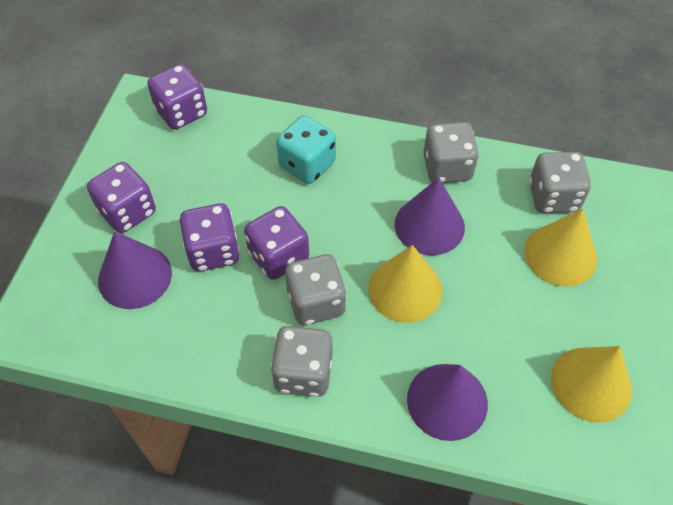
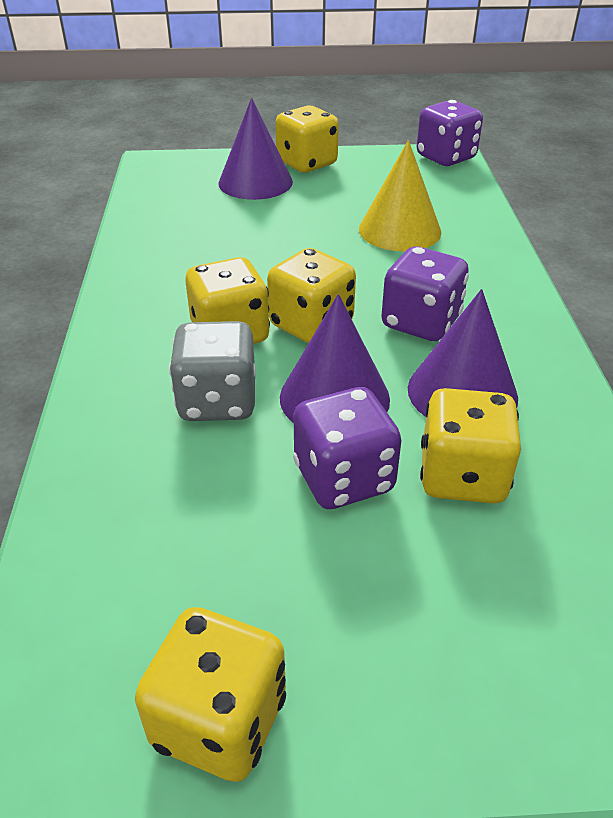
grey dice: 4 -> 1
purple dice: 4 -> 3
turquoise dice: 1 -> 0
yellow cone: 3 -> 1
yellow dice: 0 -> 5

